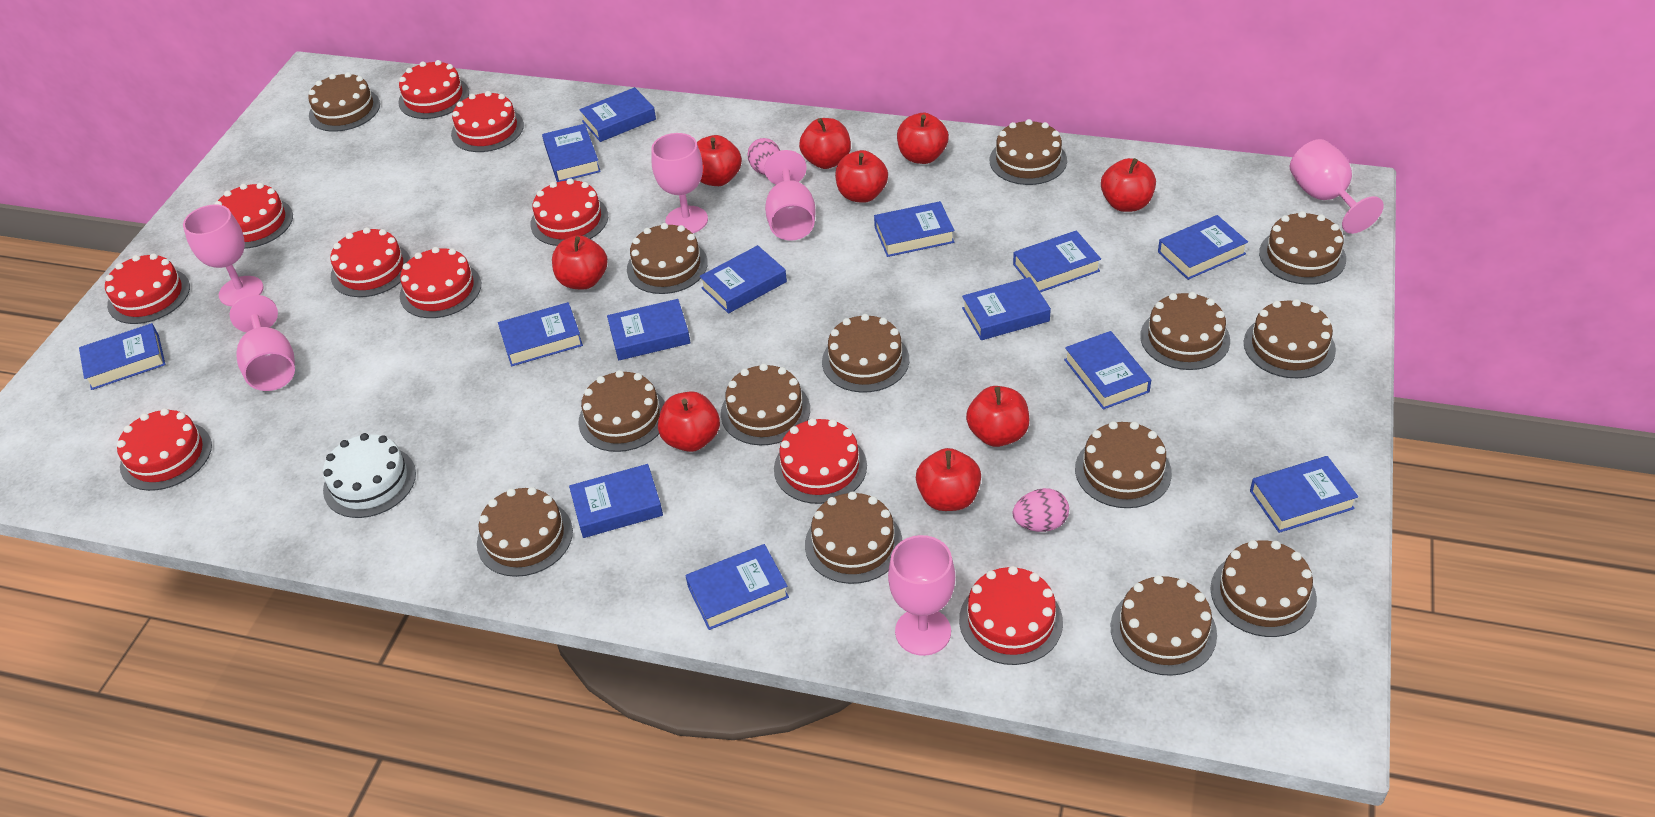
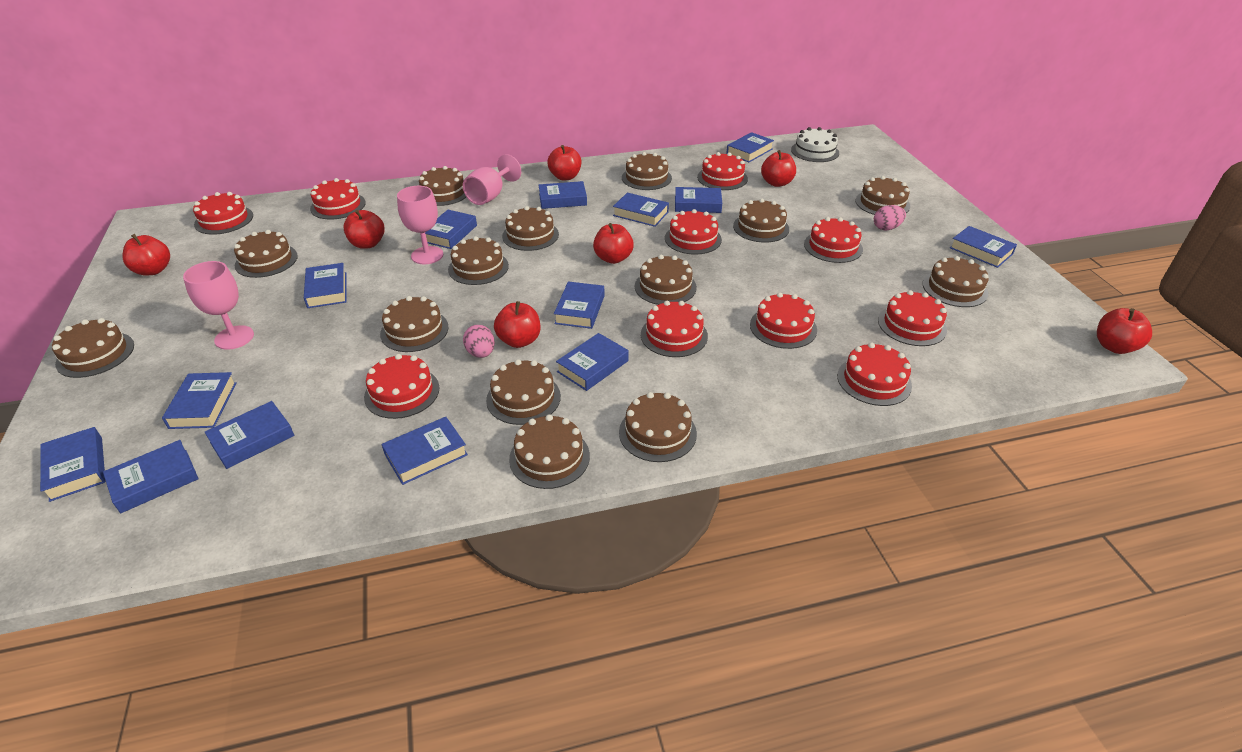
pink goblet: 6 -> 3
red apple: 9 -> 7

